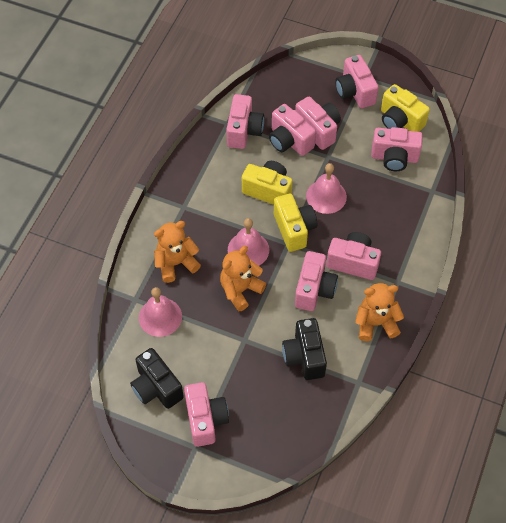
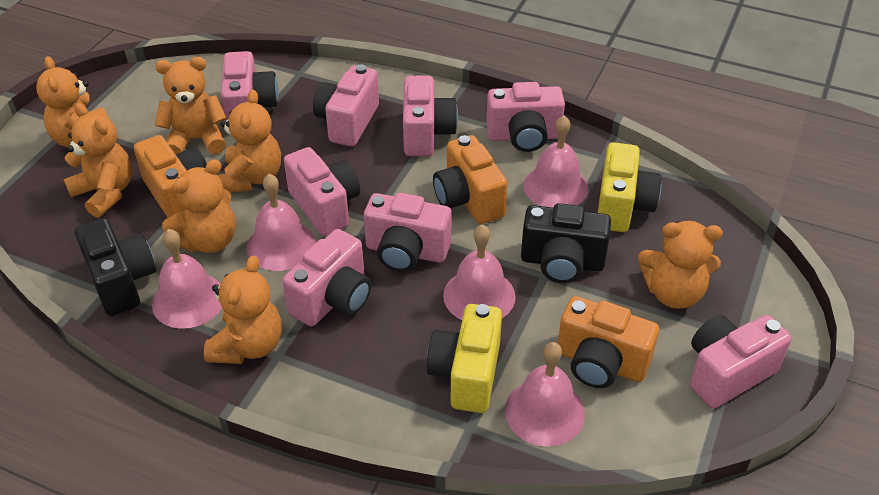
orange camera: 0 -> 3
orange teddy bear: 3 -> 7
pink bell: 3 -> 5
yellow camera: 3 -> 2

